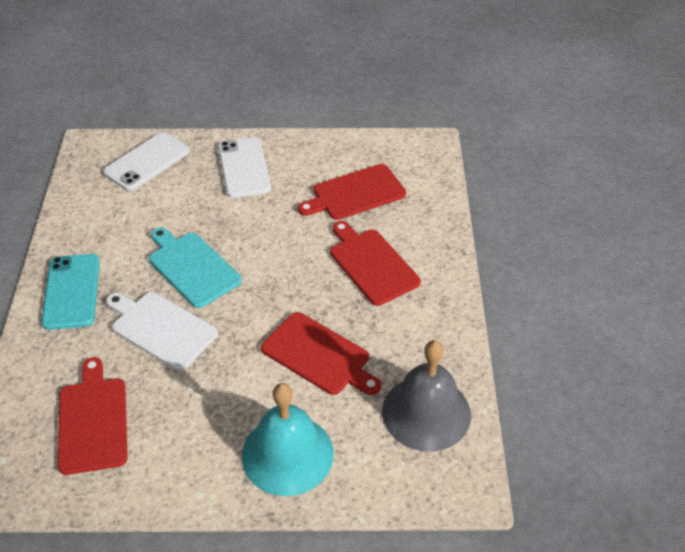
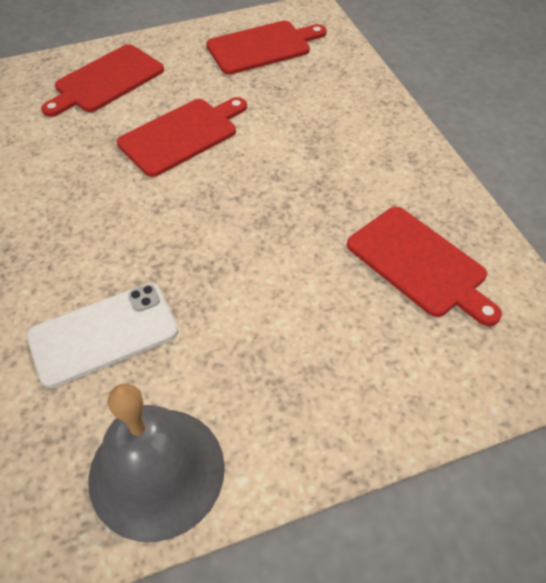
turquoise bell: 1 -> 0
turquoise cutting board: 1 -> 0
turquoise phone: 1 -> 0
white cutting board: 1 -> 0
white phone: 2 -> 1

